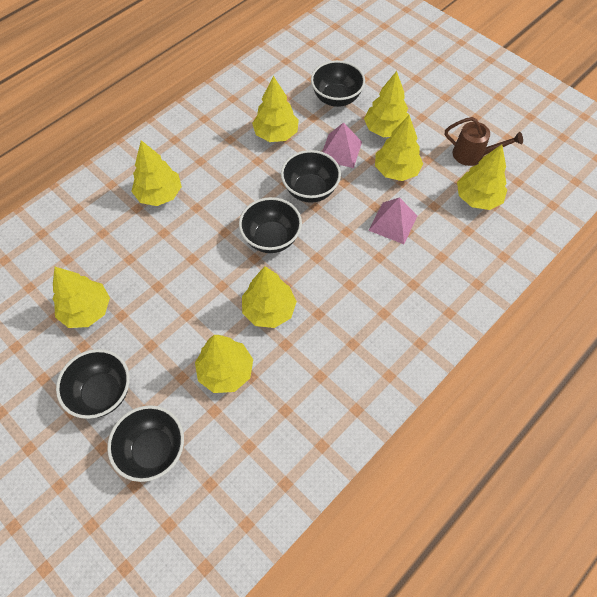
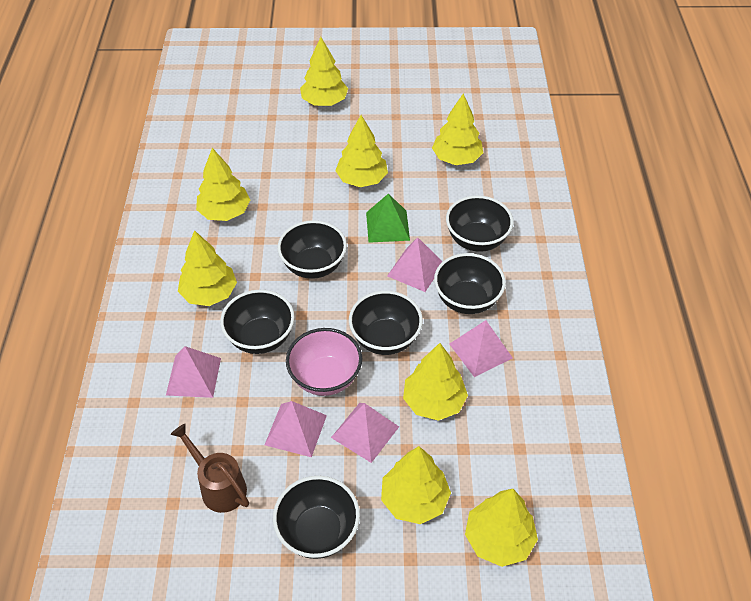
black bowl: 5 -> 6
green pyramid: 0 -> 1
pink bowl: 0 -> 1
pink pyramid: 2 -> 5

